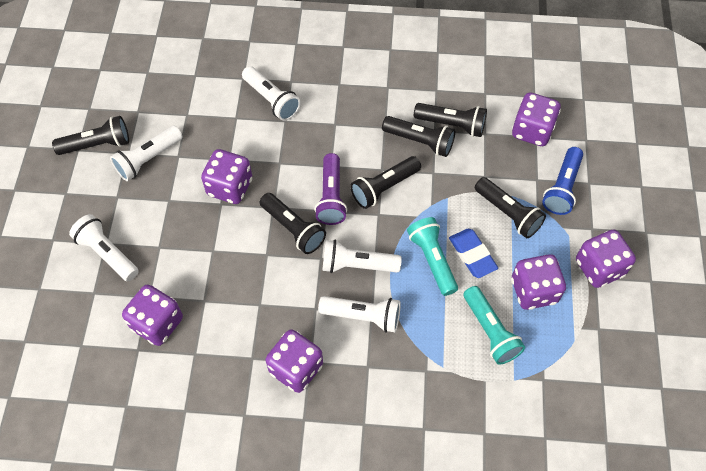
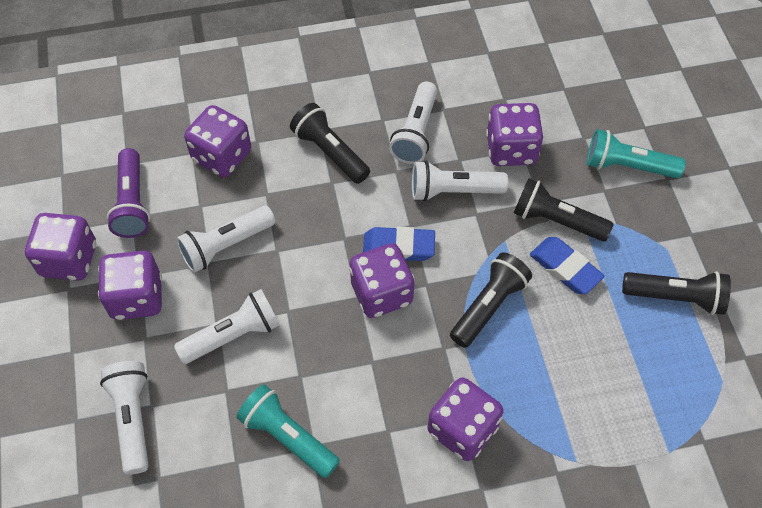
black flashlight: 6 -> 4
blue eraser: 1 -> 2
blue flashlight: 1 -> 0

